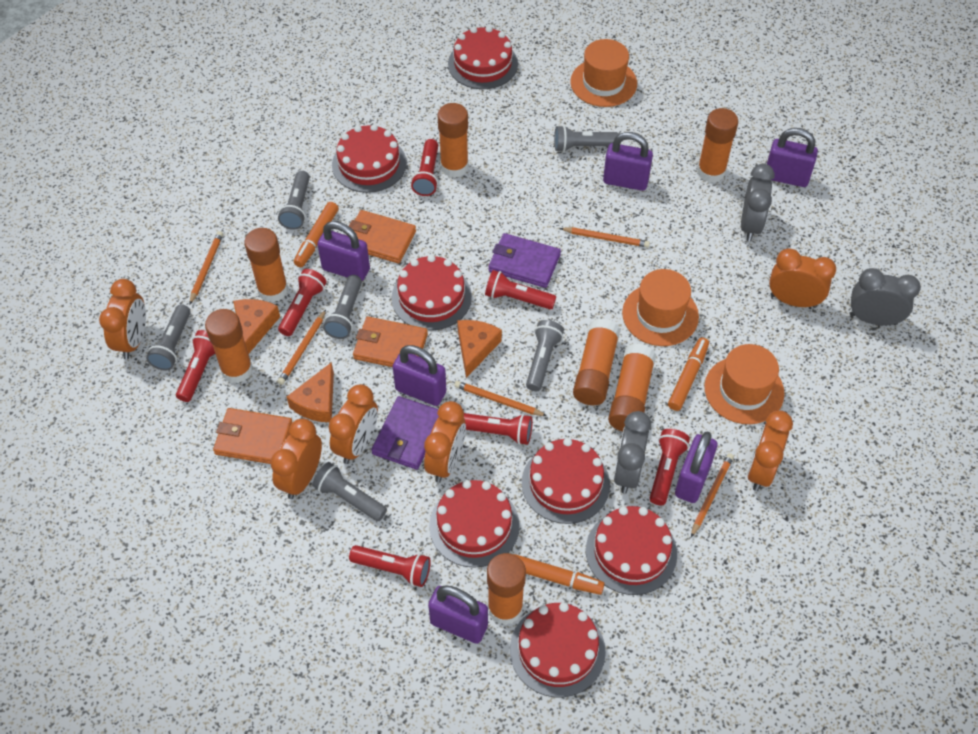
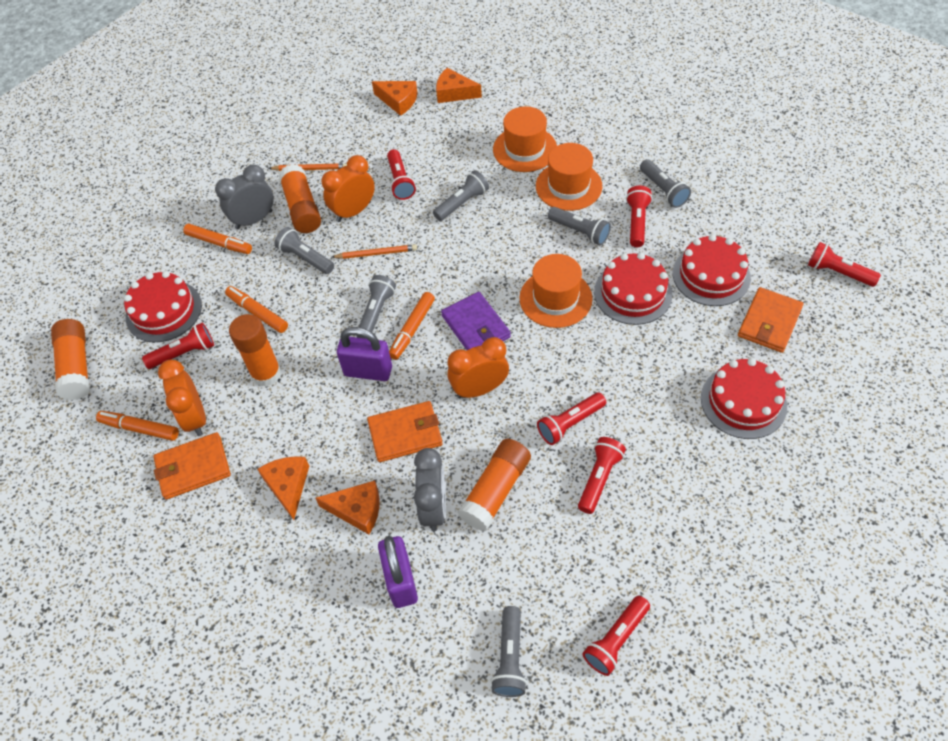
grey clock: 3 -> 2
orange cheese: 3 -> 4
orange clock: 6 -> 3
orange glue stick: 7 -> 4
orange marker: 3 -> 4
orange pencil: 5 -> 2
purple padlock: 6 -> 2
purple wallet: 2 -> 1
red cake: 7 -> 4

